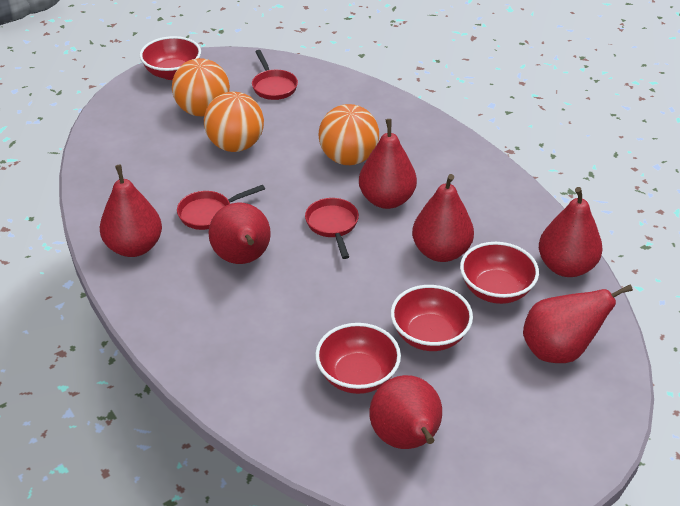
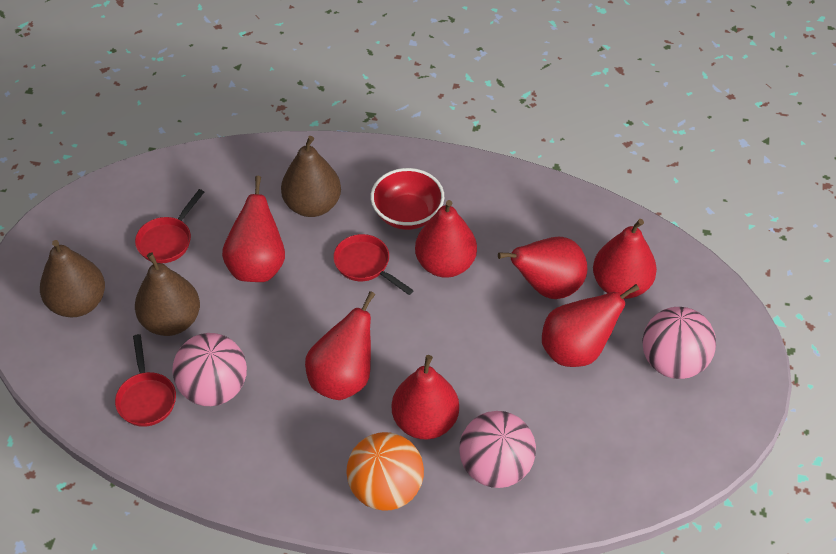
brown pear: 0 -> 3
orange ball: 3 -> 1
pink ball: 0 -> 3
red bowl: 4 -> 1

